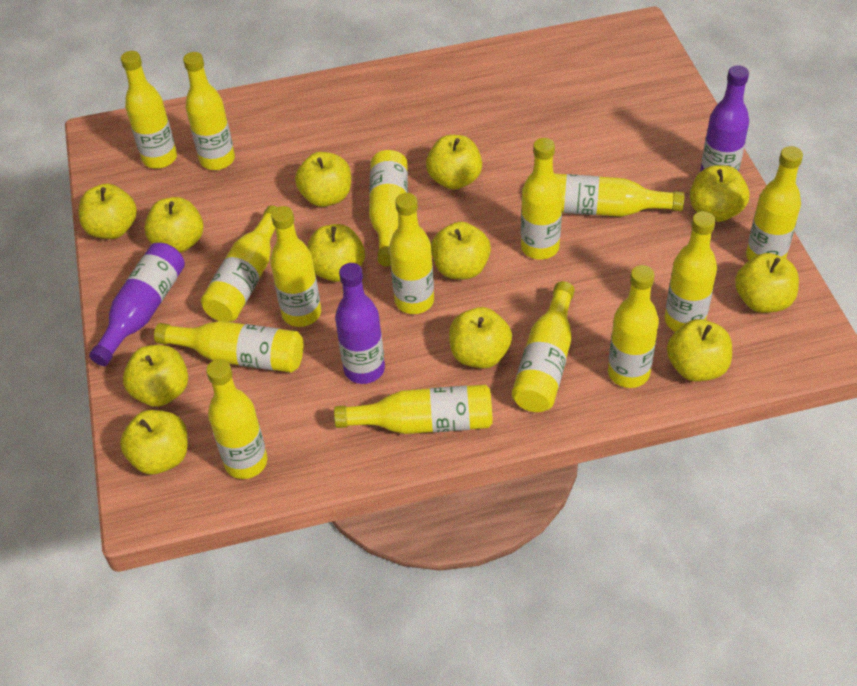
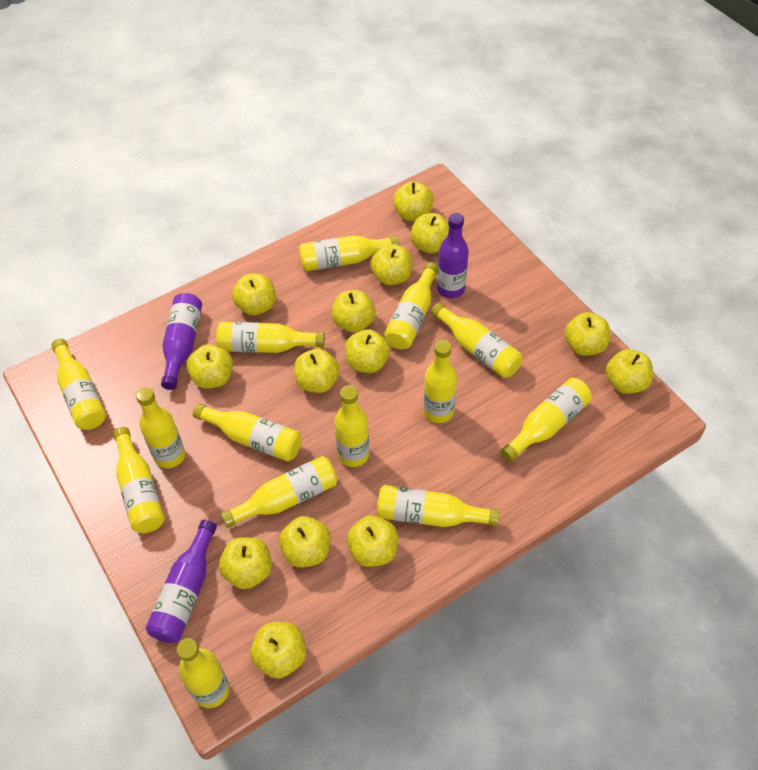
yellow apple: 12 -> 14
yellow bottle: 15 -> 14

